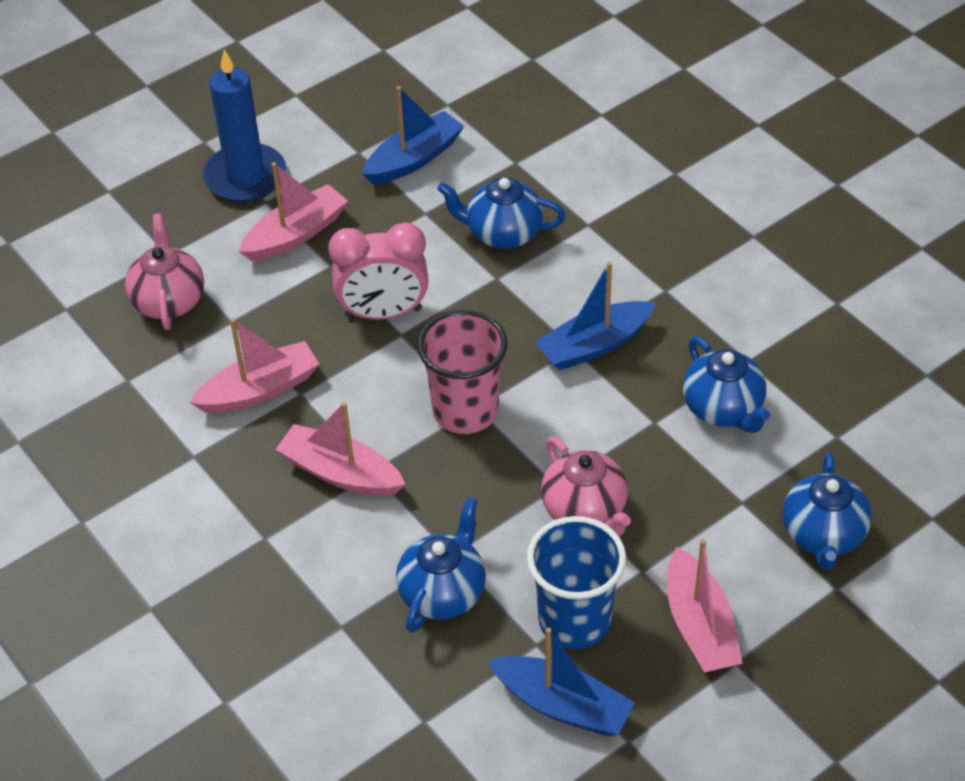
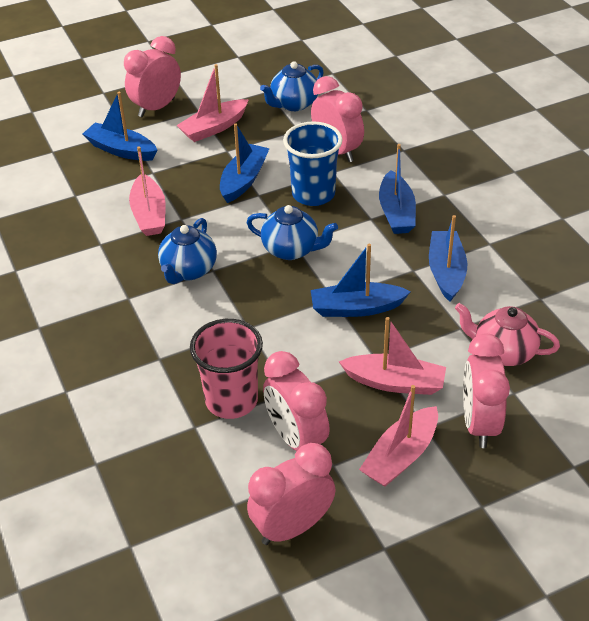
blue boat: 3 -> 5
blue candle: 1 -> 0
blue teapot: 4 -> 3
pink clock: 1 -> 5
pink teapot: 2 -> 1

